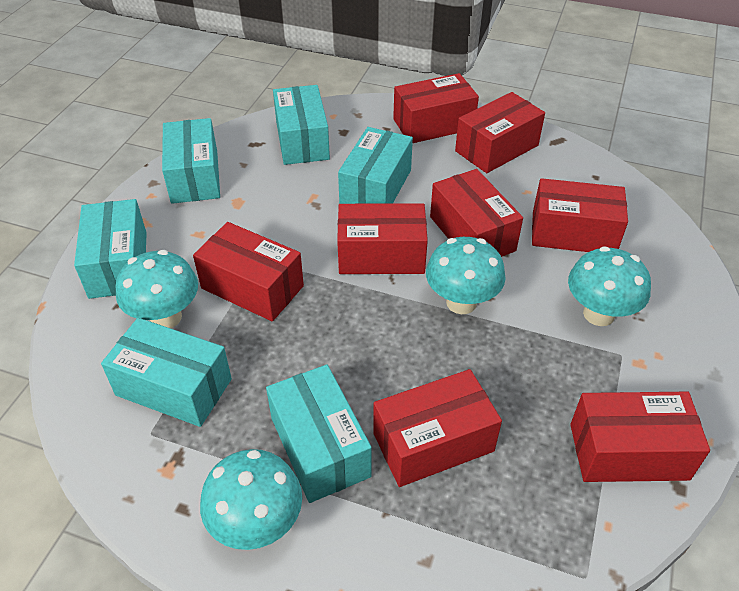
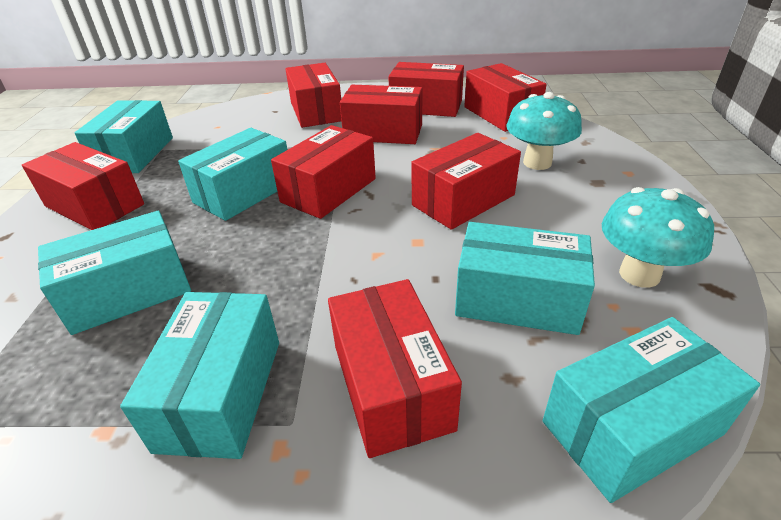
turquoise mushroom: 4 -> 2

